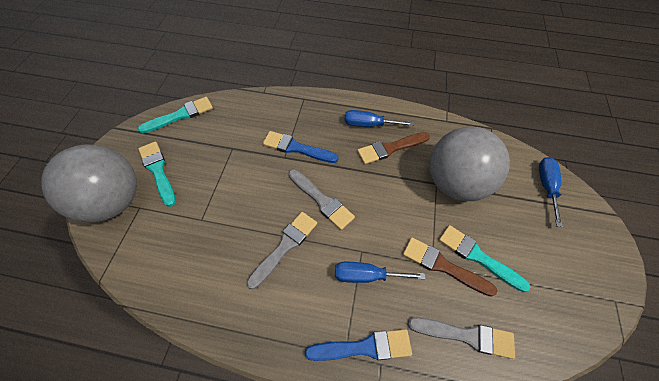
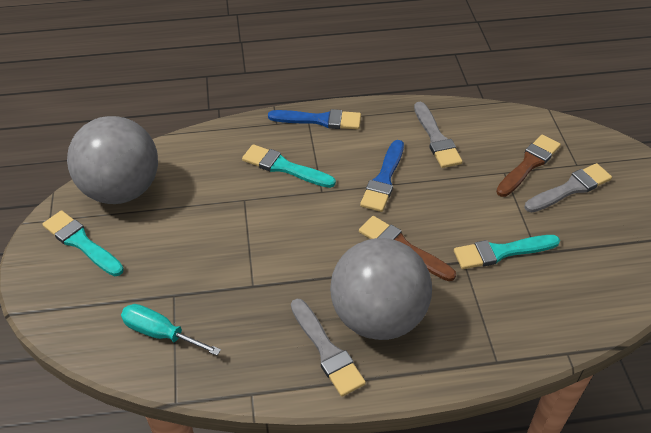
blue screwdriver: 3 -> 0
turquoise screwdriver: 0 -> 1

